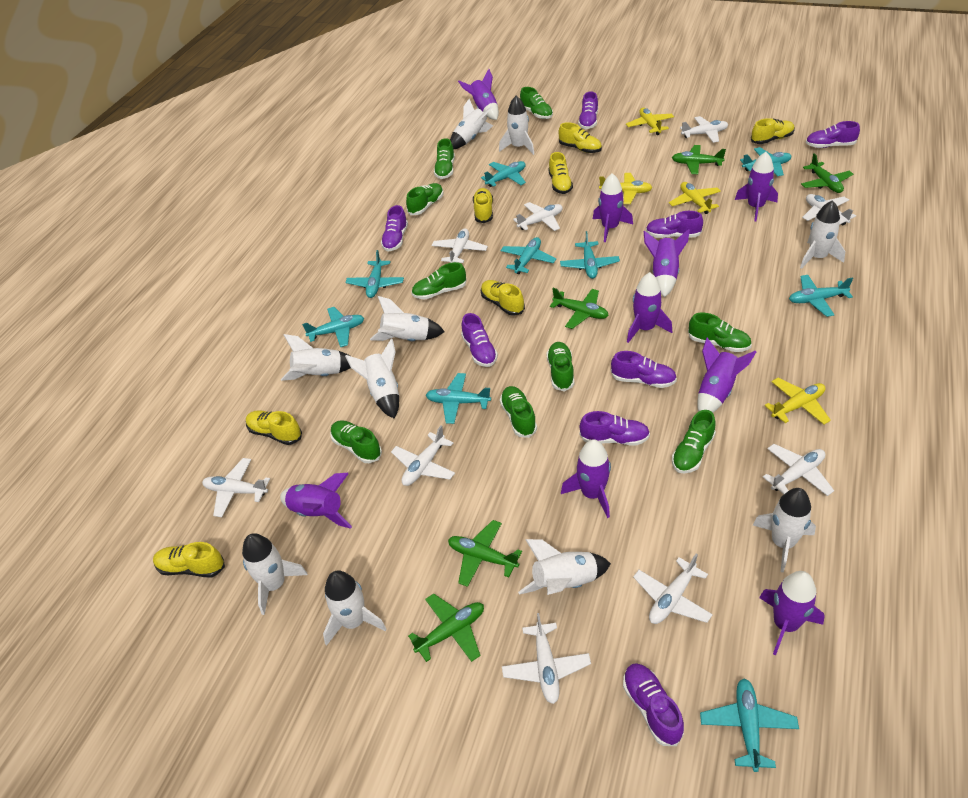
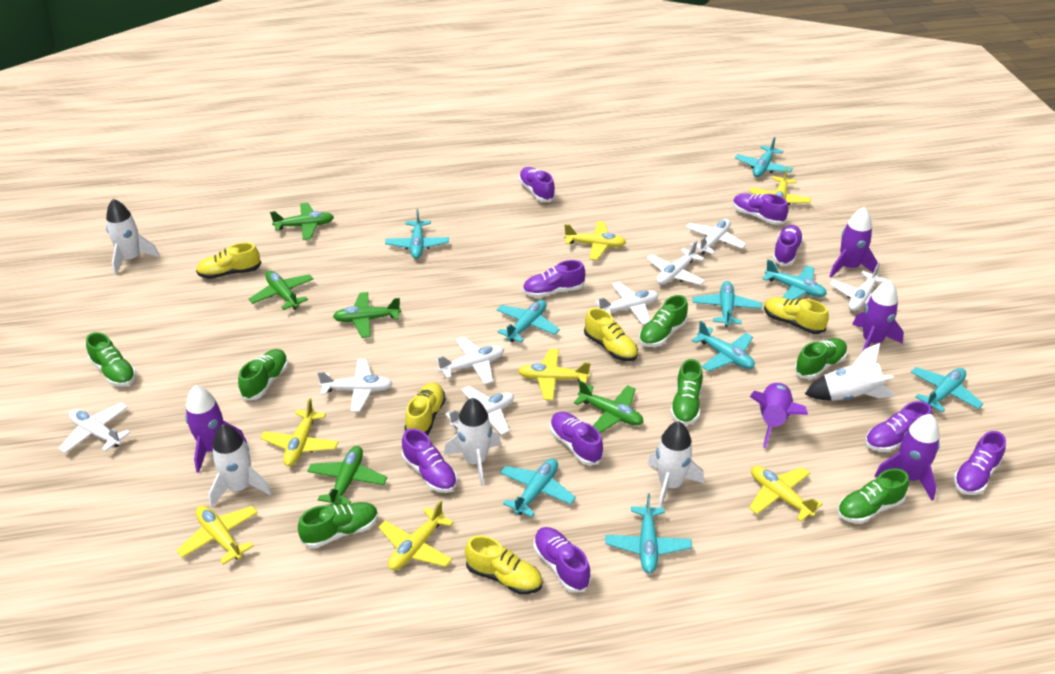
green shoe: 9 -> 7
purple rocket: 9 -> 5
purple shoe: 8 -> 9
white plane: 9 -> 8
white rocket: 10 -> 5
yellow plane: 4 -> 7
yellow shoe: 7 -> 5

